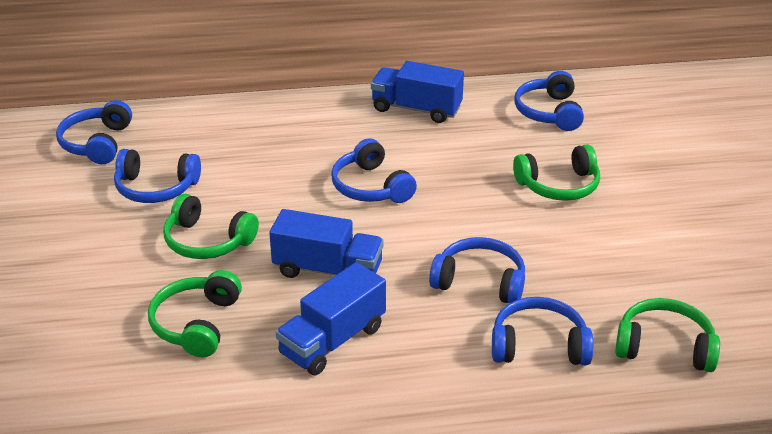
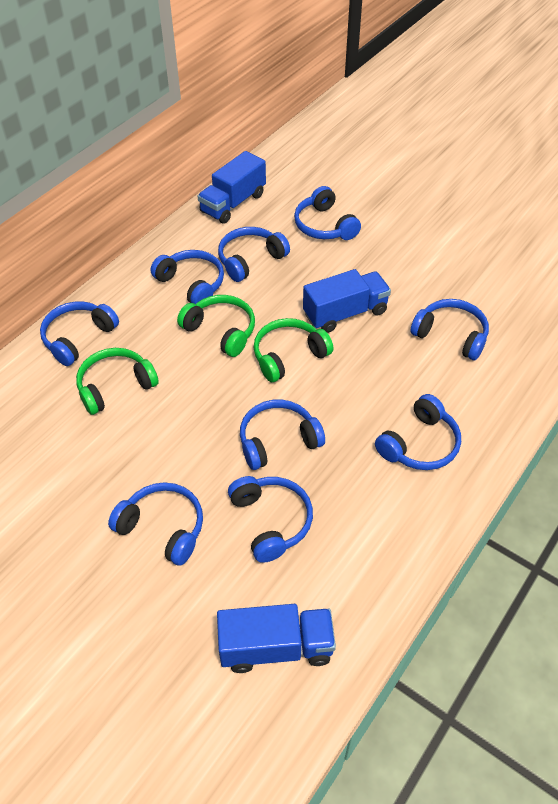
blue headphones: 6 -> 9
green headphones: 4 -> 3

